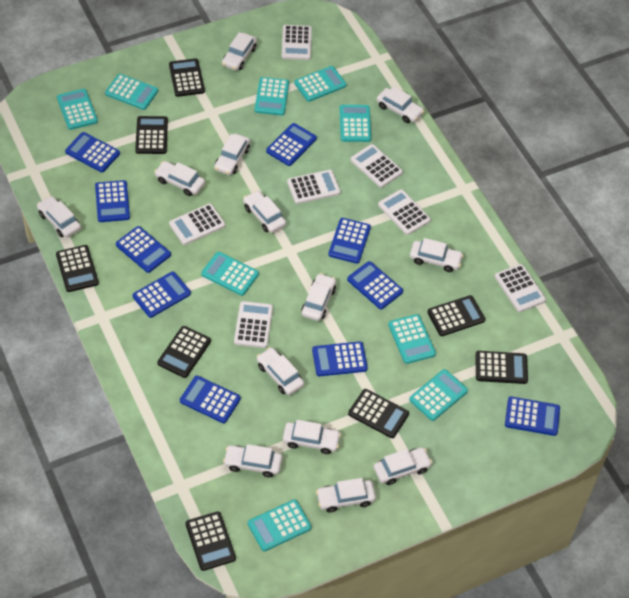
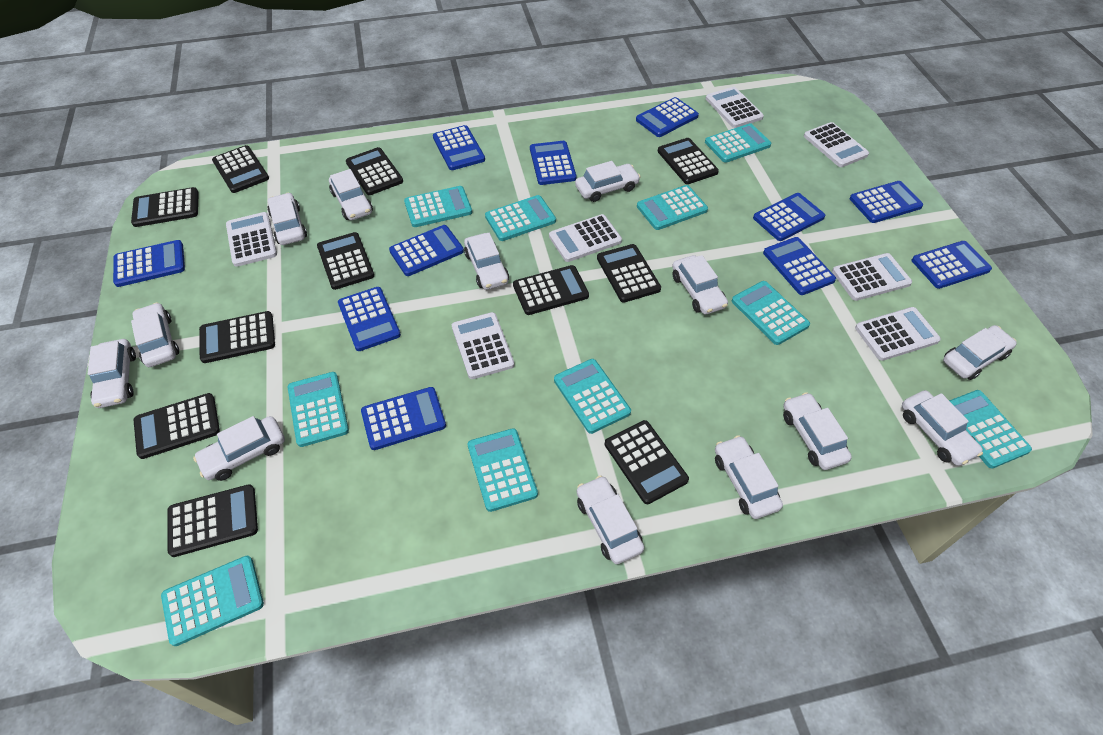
black calculator: 8 -> 11
blue calculator: 10 -> 11
turquoise calculator: 9 -> 10

